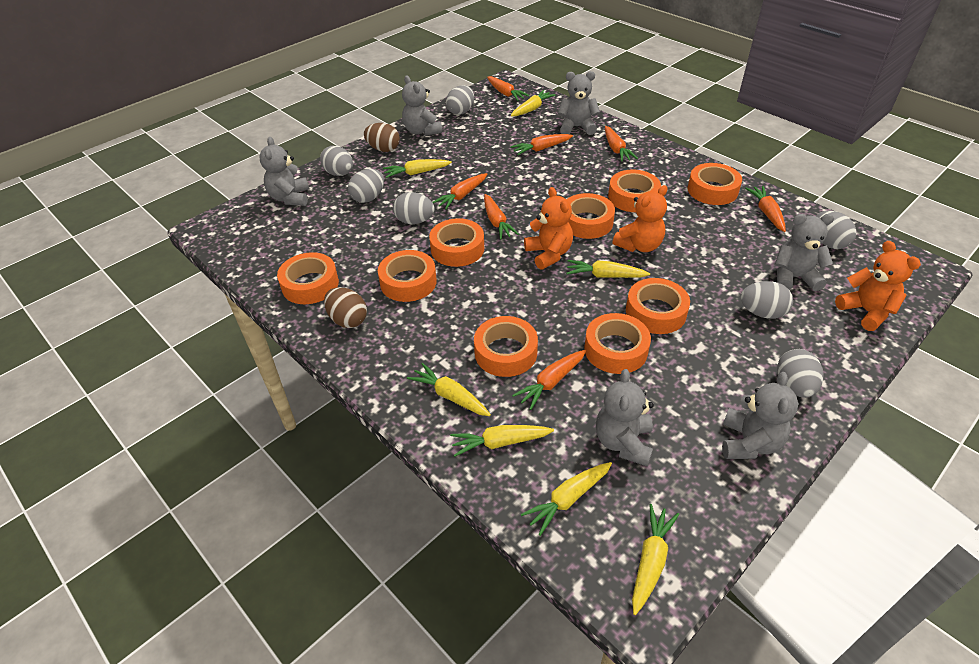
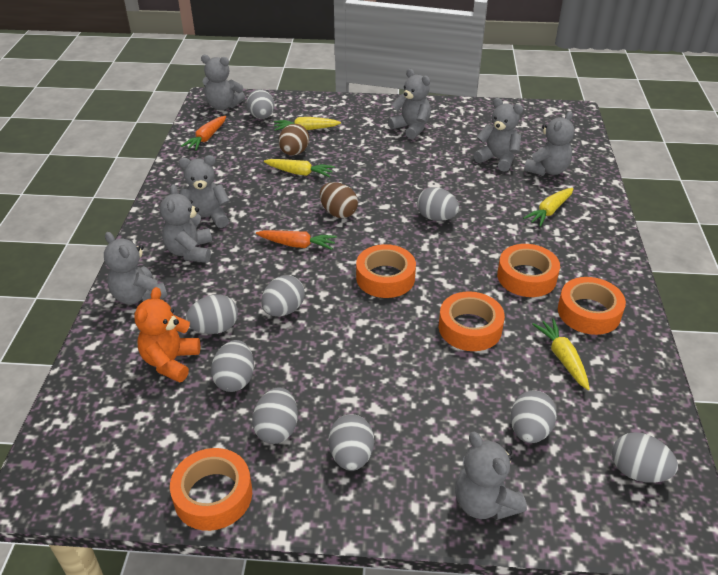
grey egg: 7 -> 9
grey teddy bear: 6 -> 8
orange carrot: 7 -> 2
orange tape: 9 -> 5
orange teddy bear: 3 -> 1
yellow carrot: 7 -> 4

